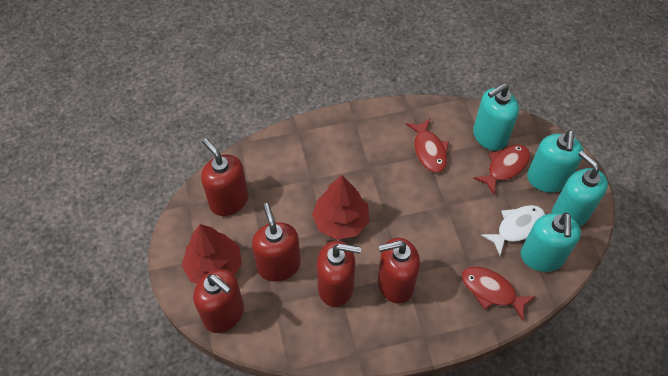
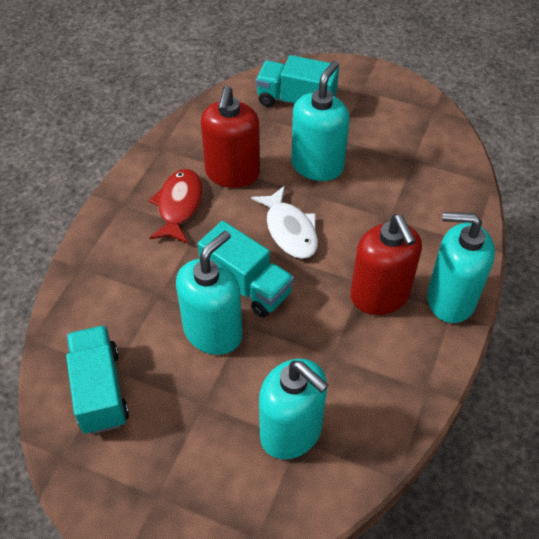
red fish: 3 -> 1
red soap dispenser: 5 -> 2
red tree: 2 -> 0
turquoise truck: 0 -> 3

